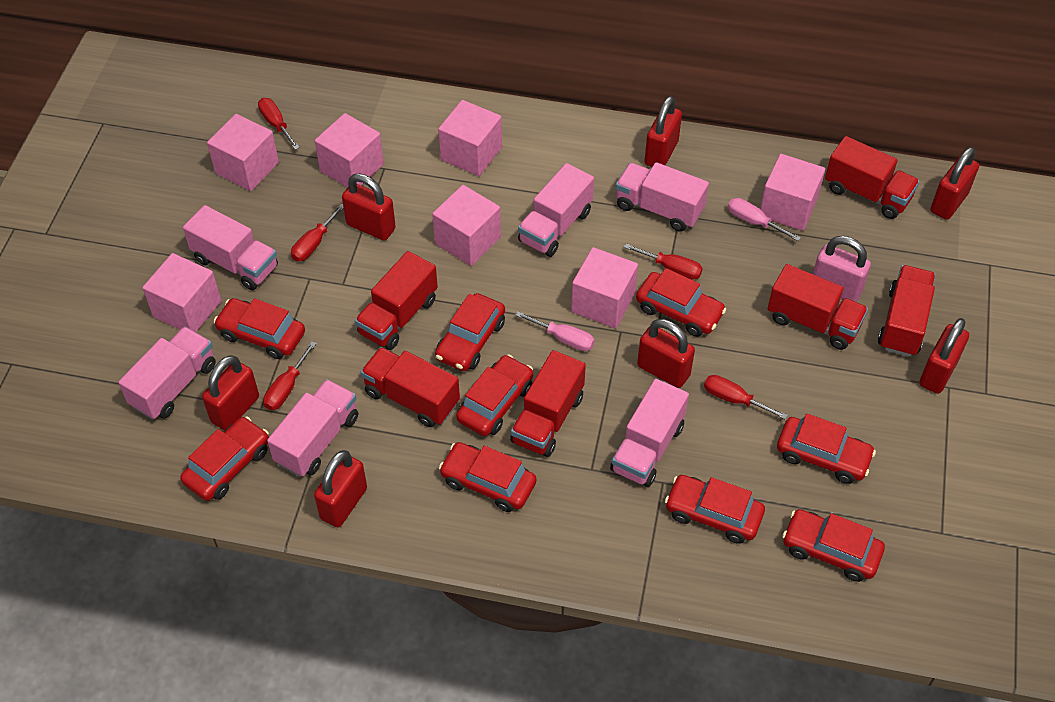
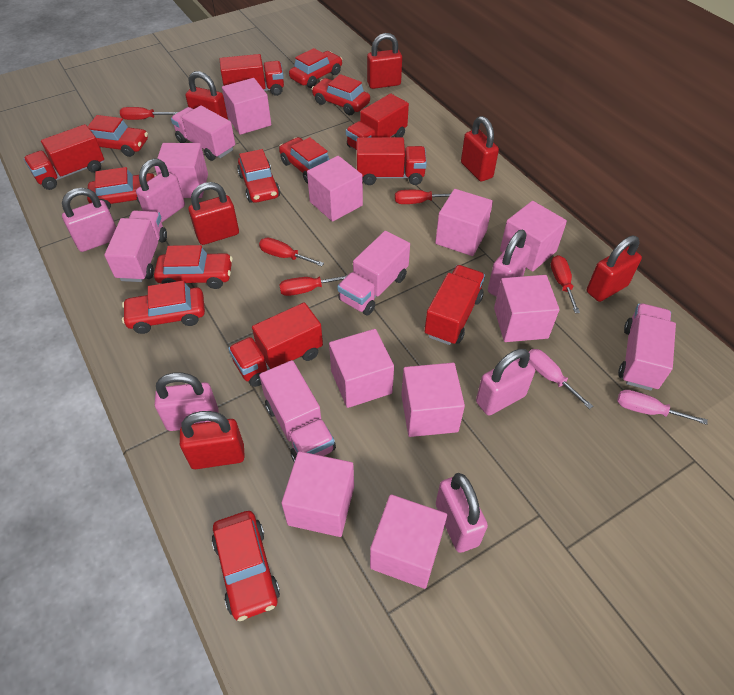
pink cube: 7 -> 10
pink padlock: 1 -> 6
pink truck: 6 -> 5
red padlock: 7 -> 6

